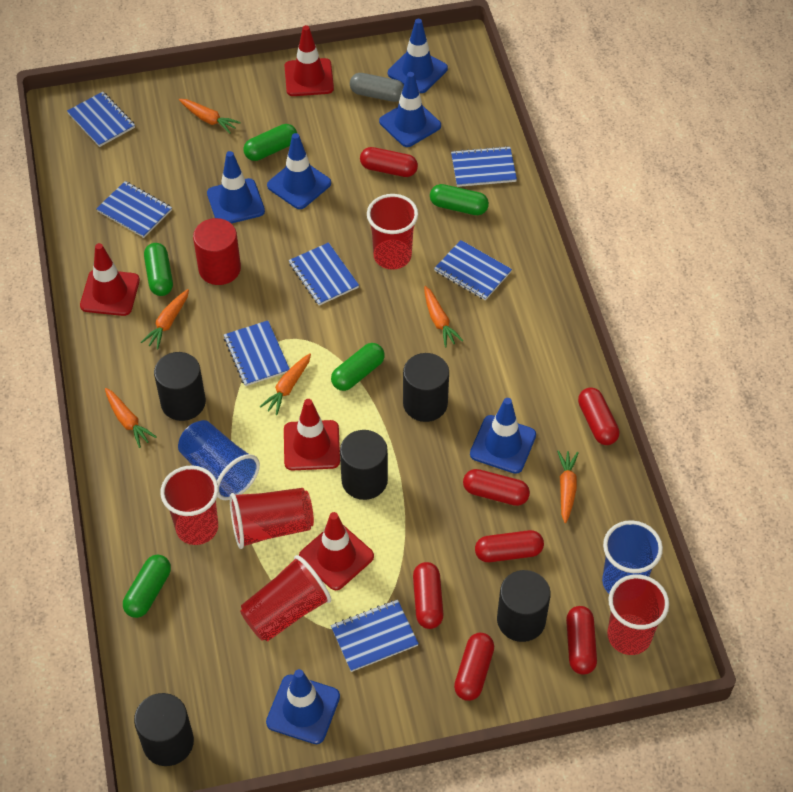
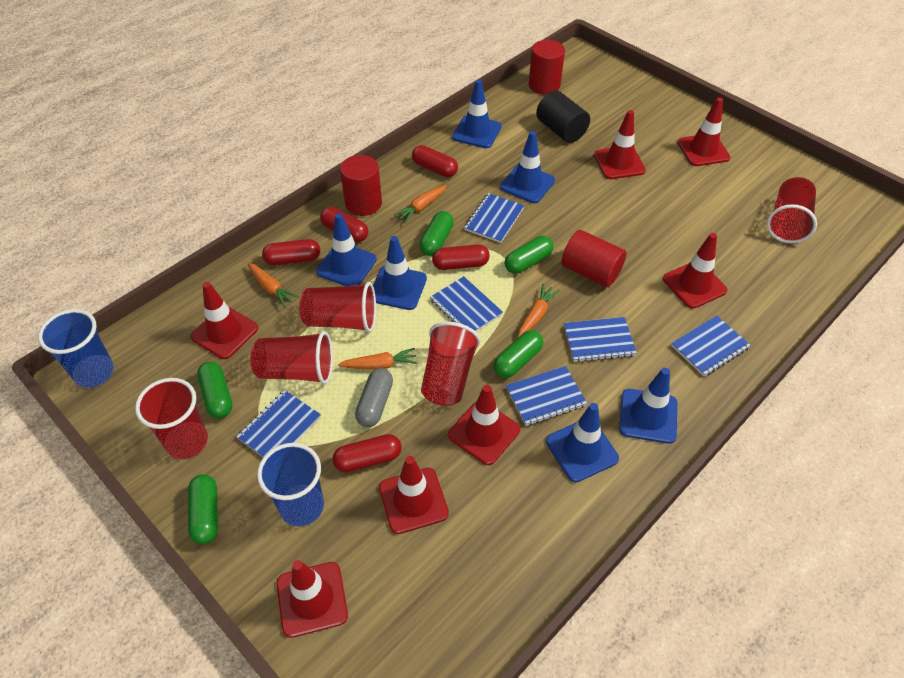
black cylinder: 5 -> 1
blue notebook: 7 -> 6
orange carrot: 6 -> 4
red capsule: 7 -> 5
red cylinder: 1 -> 3
red traffic cone: 4 -> 7

